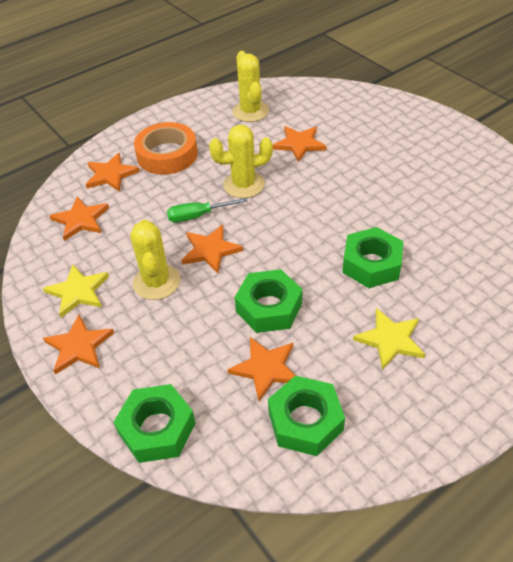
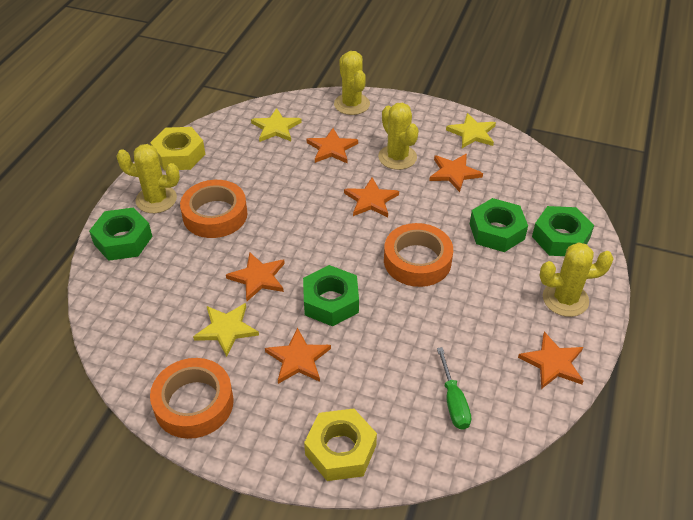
orange tape: 1 -> 3
yellow cactus: 3 -> 4
yellow nut: 0 -> 2
yellow star: 2 -> 3

